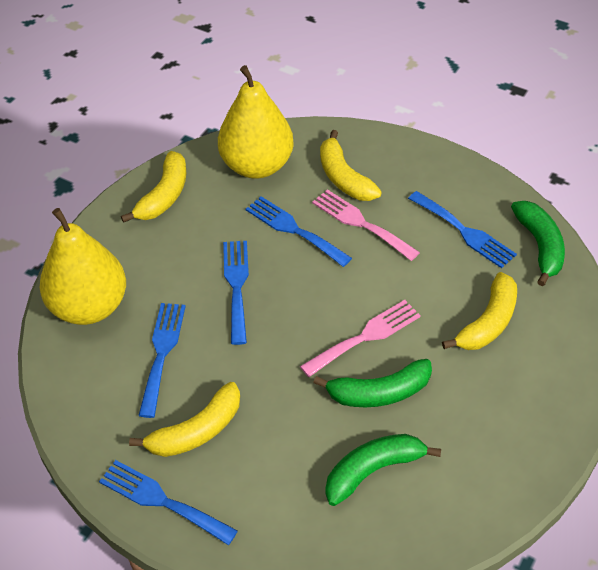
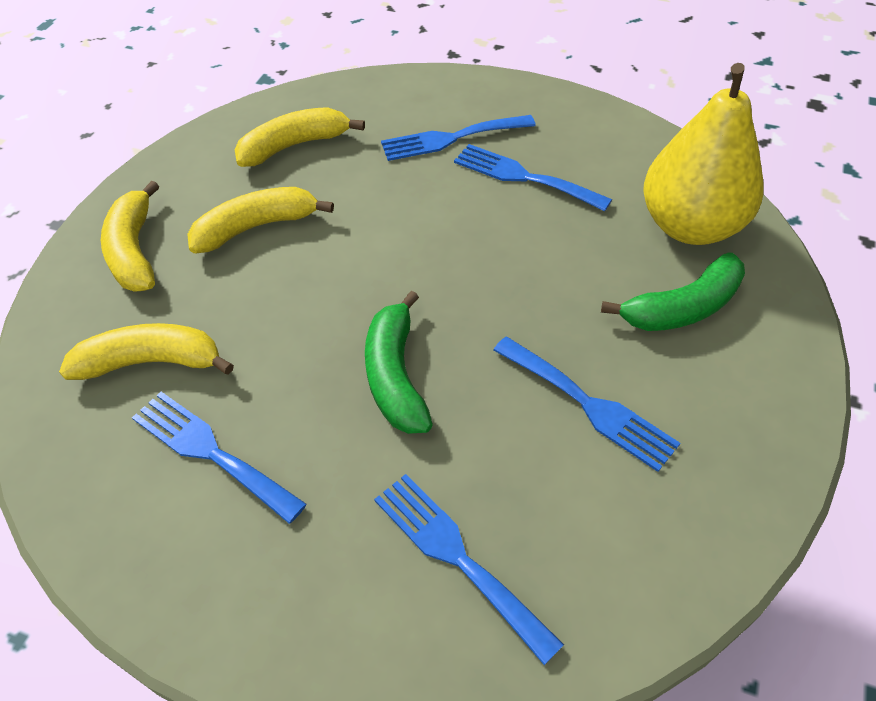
green banana: 3 -> 2
pink fork: 2 -> 0
yellow pear: 2 -> 1

